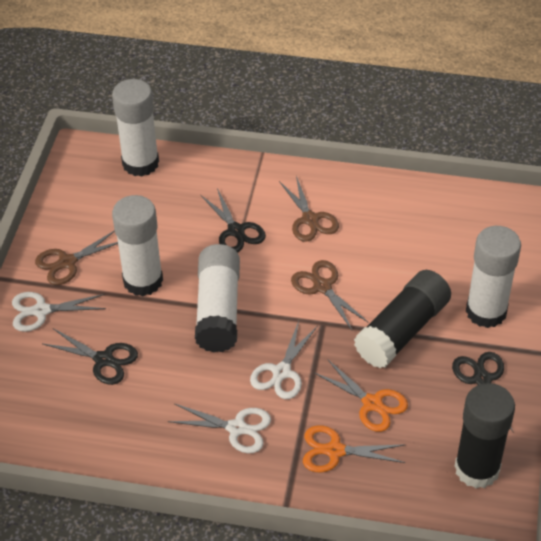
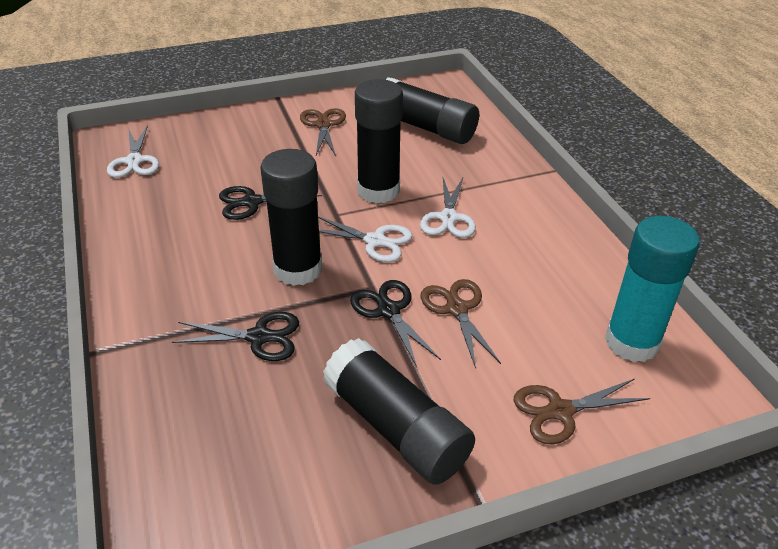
black glue stick: 2 -> 4
orange scissors: 2 -> 0
turquoise glue stick: 0 -> 1
white glue stick: 4 -> 0

